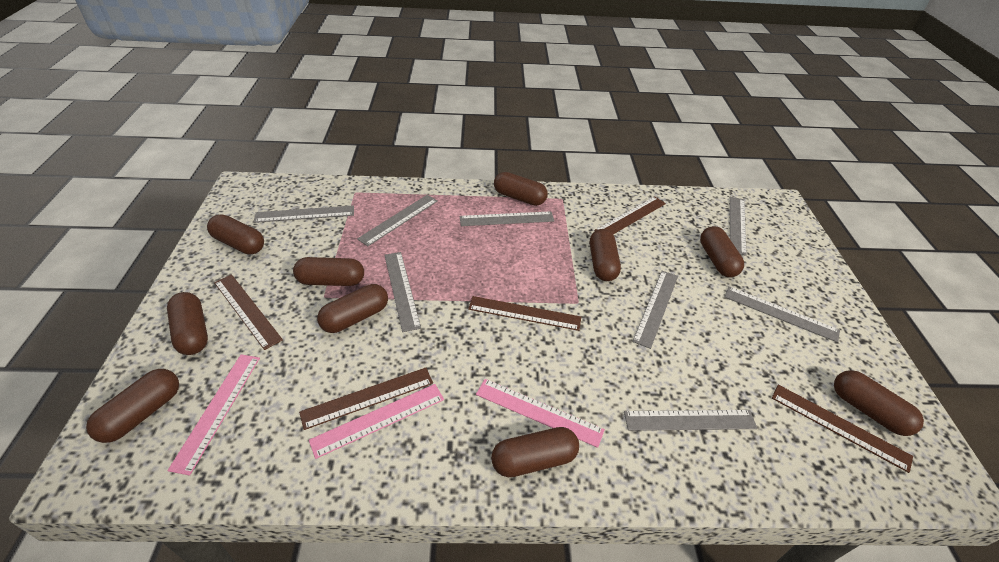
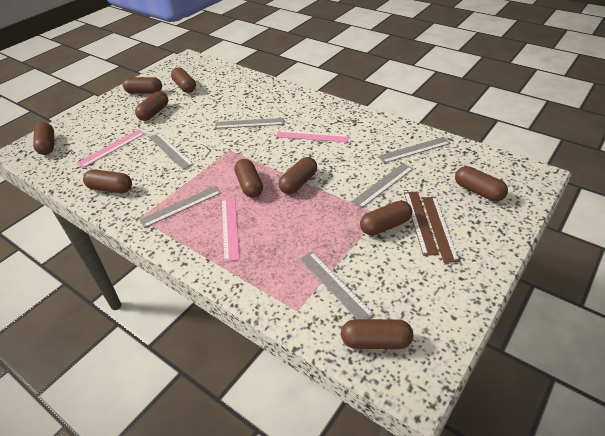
brown ruler: 5 -> 2
grey ruler: 8 -> 6

